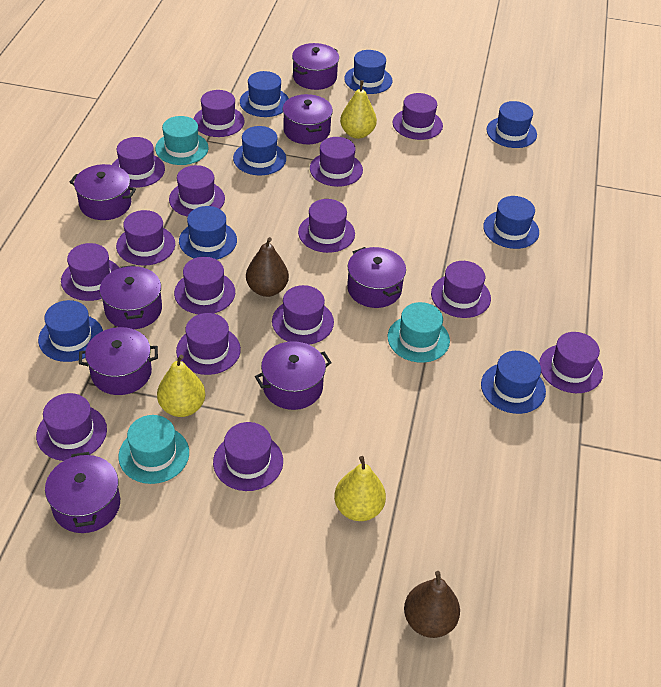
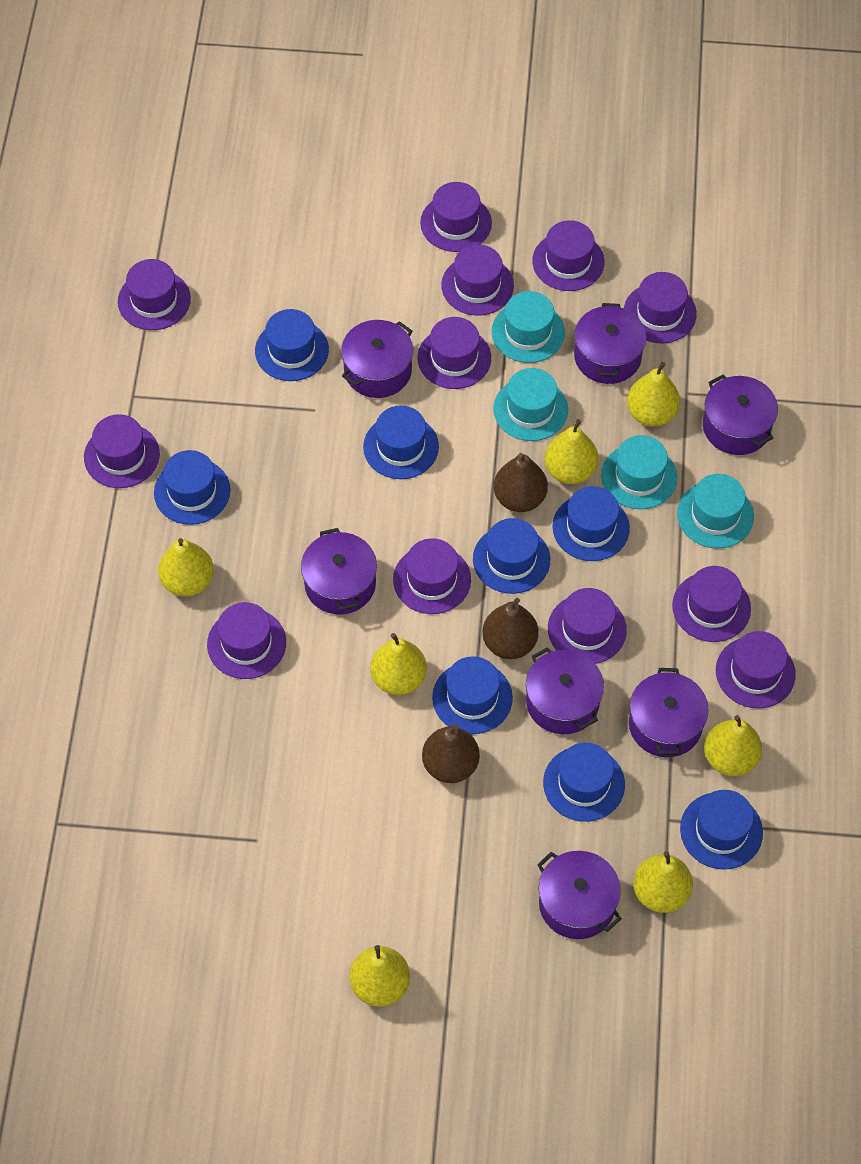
brown pear: 2 -> 3
purple hat: 15 -> 12
purple pot: 8 -> 7
turquoise hat: 3 -> 4
yellow pear: 3 -> 7

